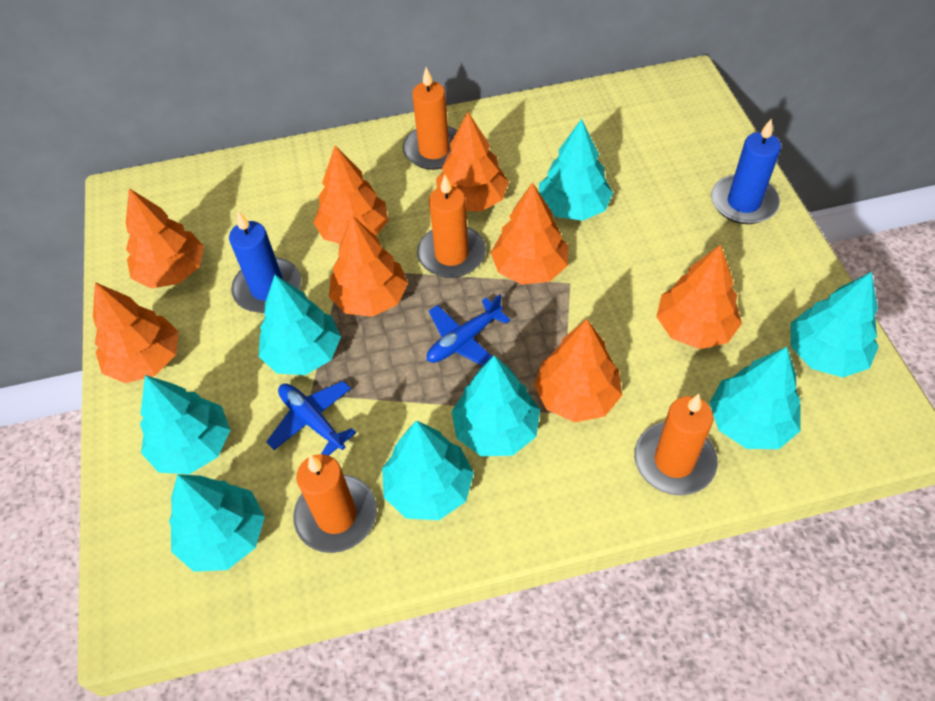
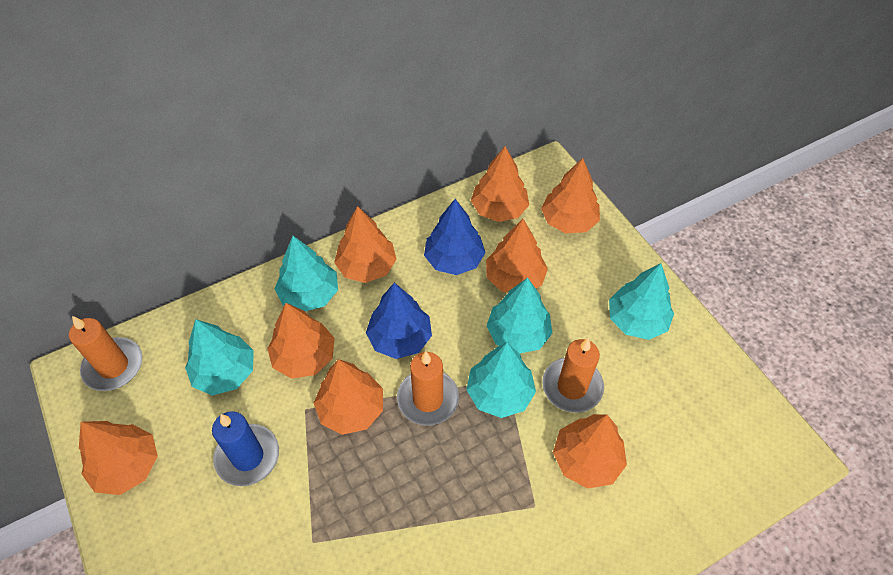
blue candle: 2 -> 1
blue plane: 2 -> 0
blue tree: 0 -> 2
orange candle: 4 -> 3
turquoise tree: 8 -> 5

